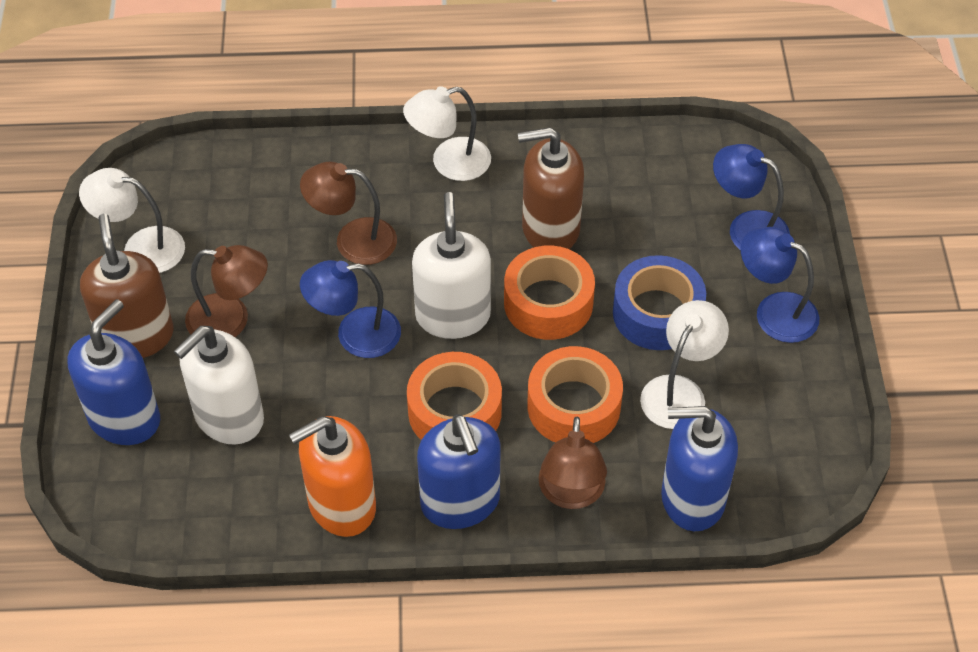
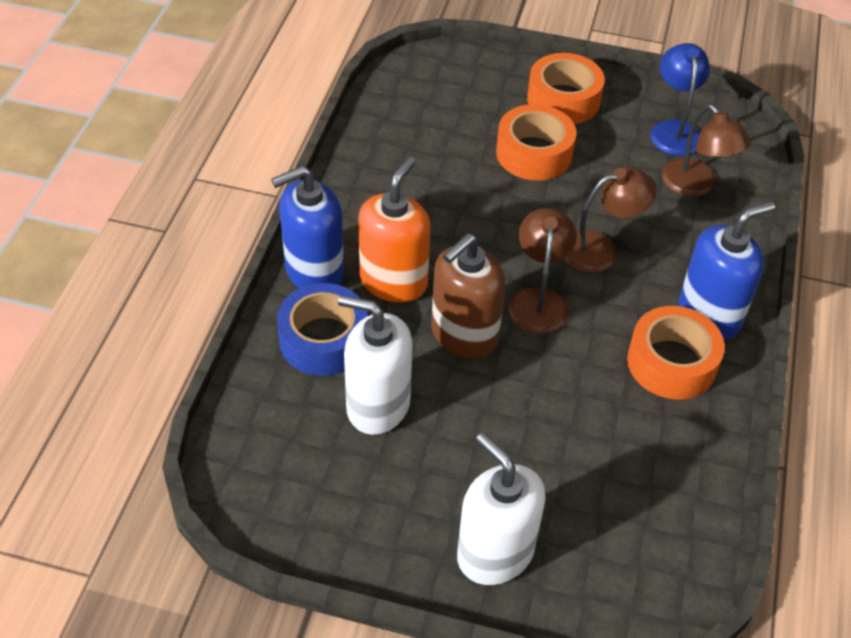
blue lamp: 3 -> 1
blue soap dispenser: 3 -> 2
brown soap dispenser: 2 -> 1
white lamp: 3 -> 0

